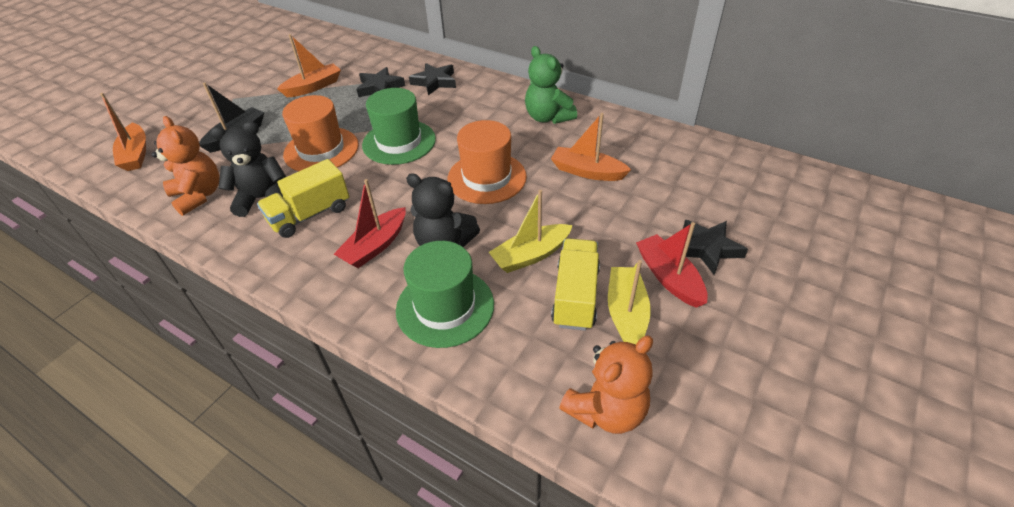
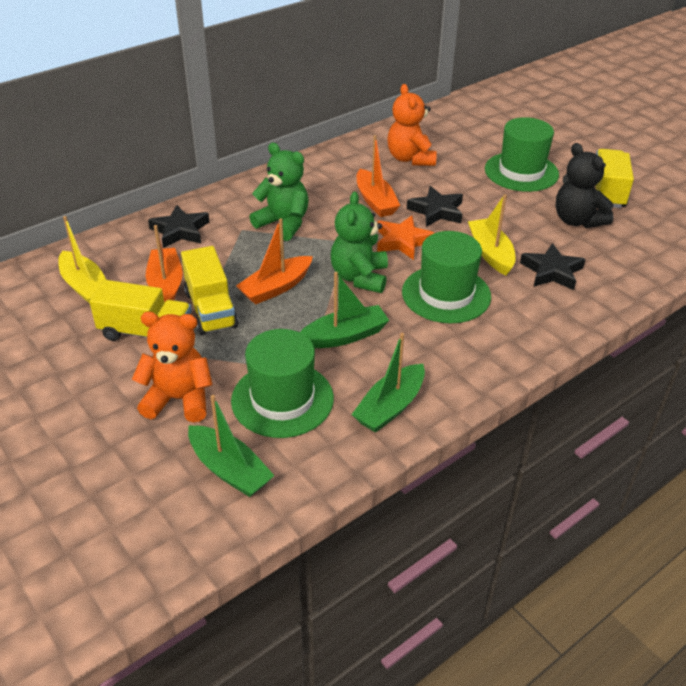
black boat: 1 -> 0
black teddy bear: 2 -> 1
green boat: 0 -> 3
green hat: 2 -> 3
green teddy bear: 1 -> 2
orange hat: 2 -> 0
orange star: 0 -> 1
red boat: 2 -> 0
yellow truck: 2 -> 3

